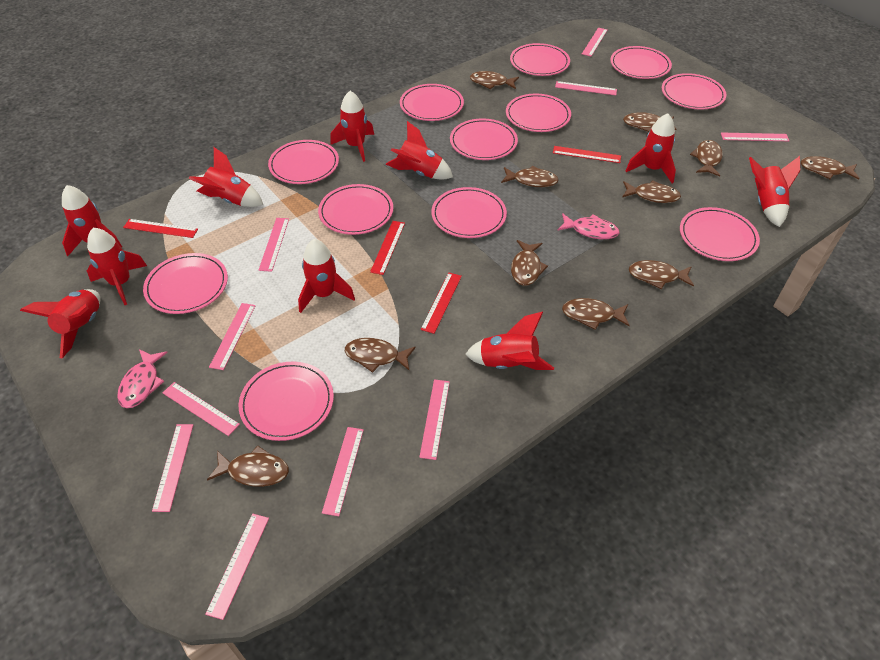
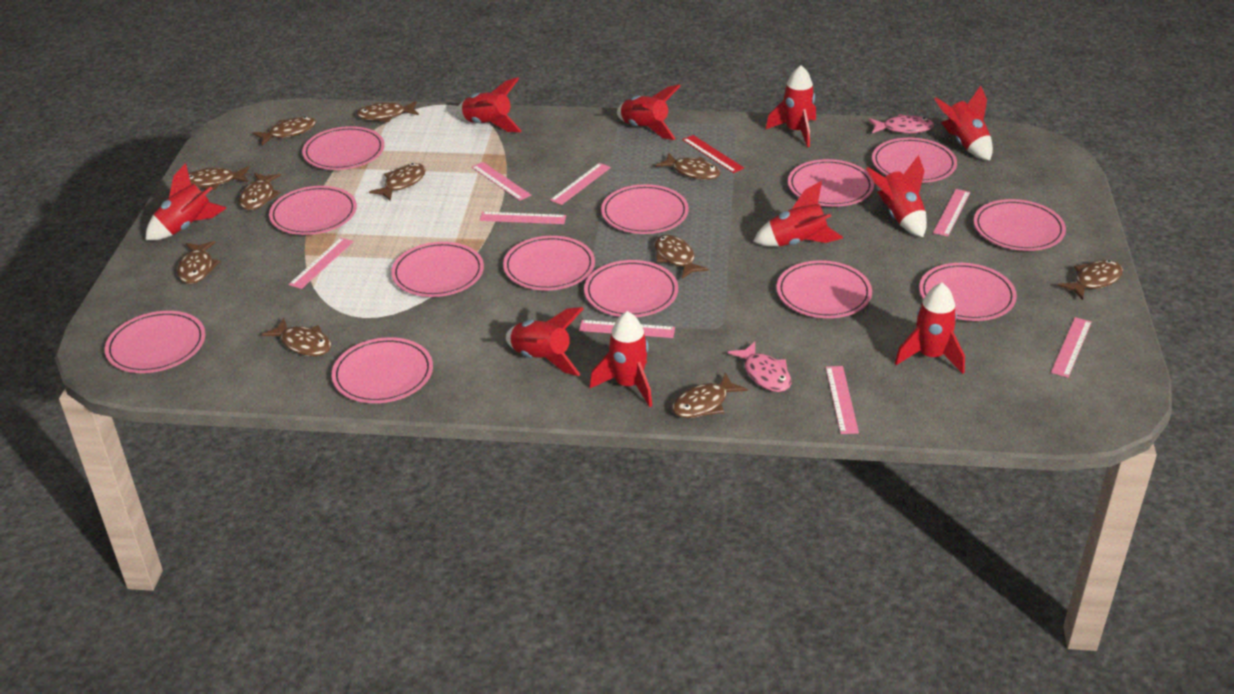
pink plate: 12 -> 13
pink ruler: 10 -> 8
red ruler: 4 -> 1

